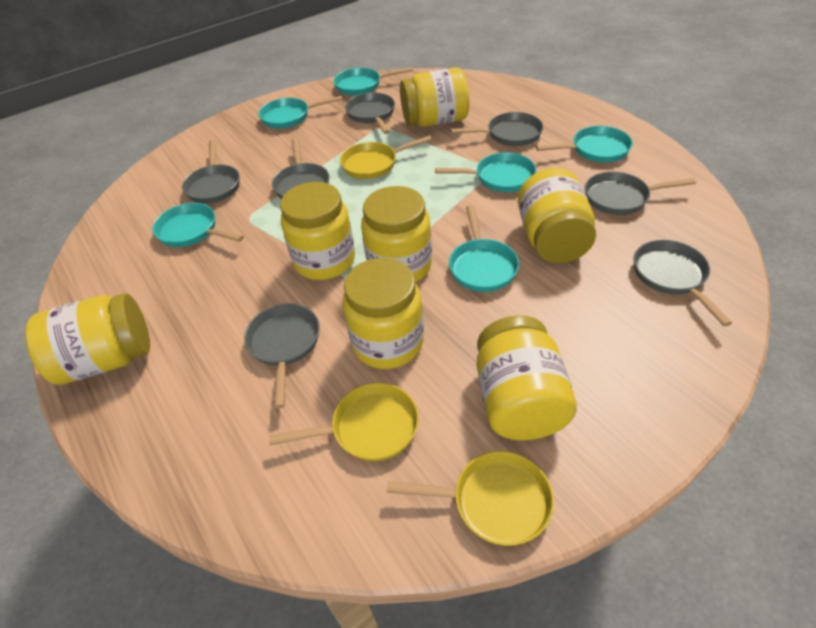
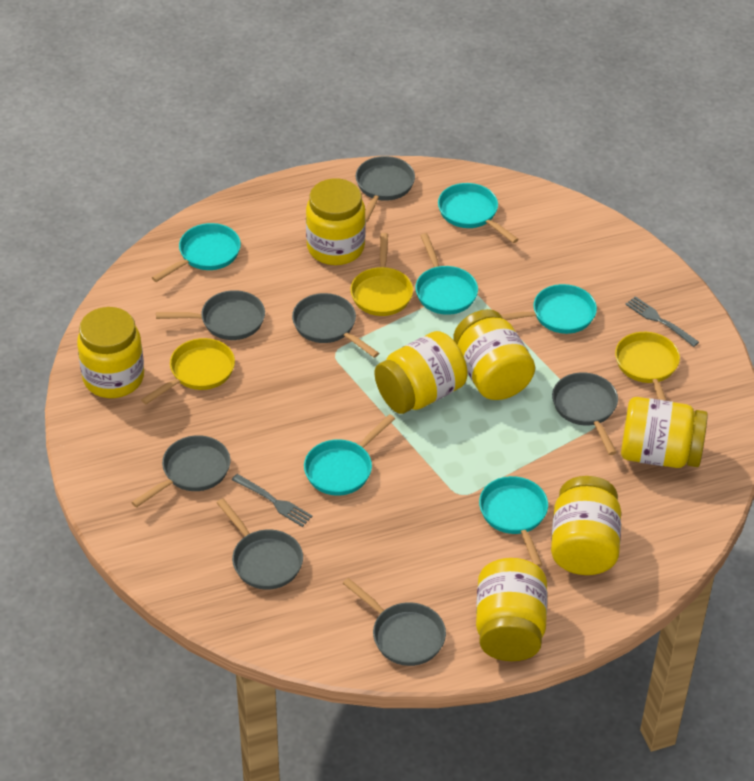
grey fork: 0 -> 2

